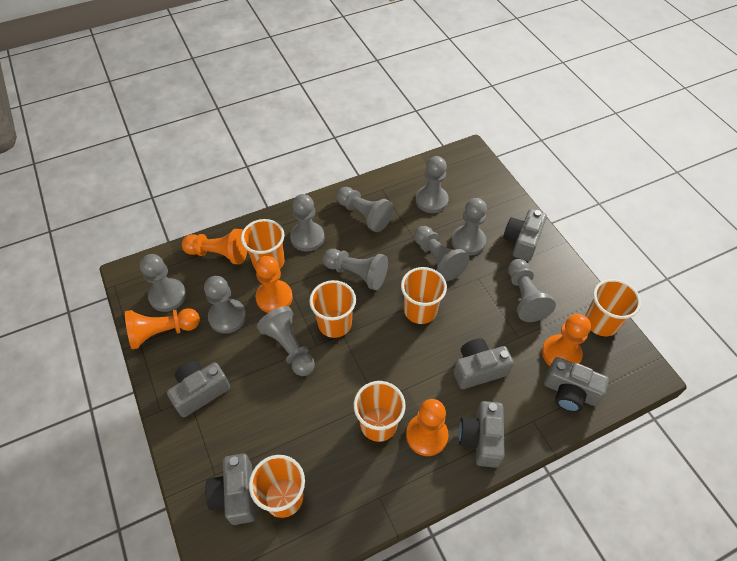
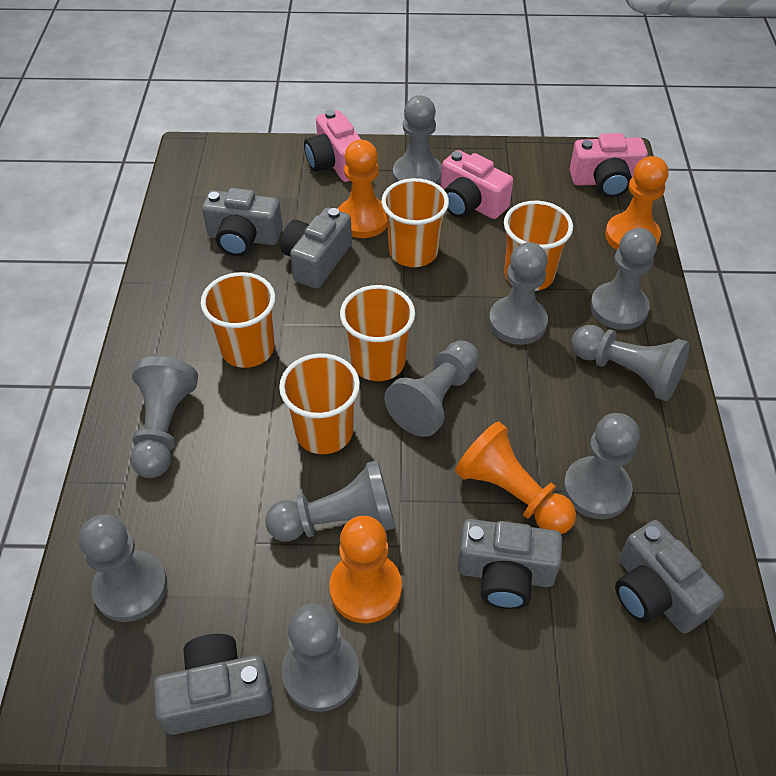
grey camera: 6 -> 5
orange cup: 6 -> 5
orange pawn: 5 -> 4
pink camera: 0 -> 3

